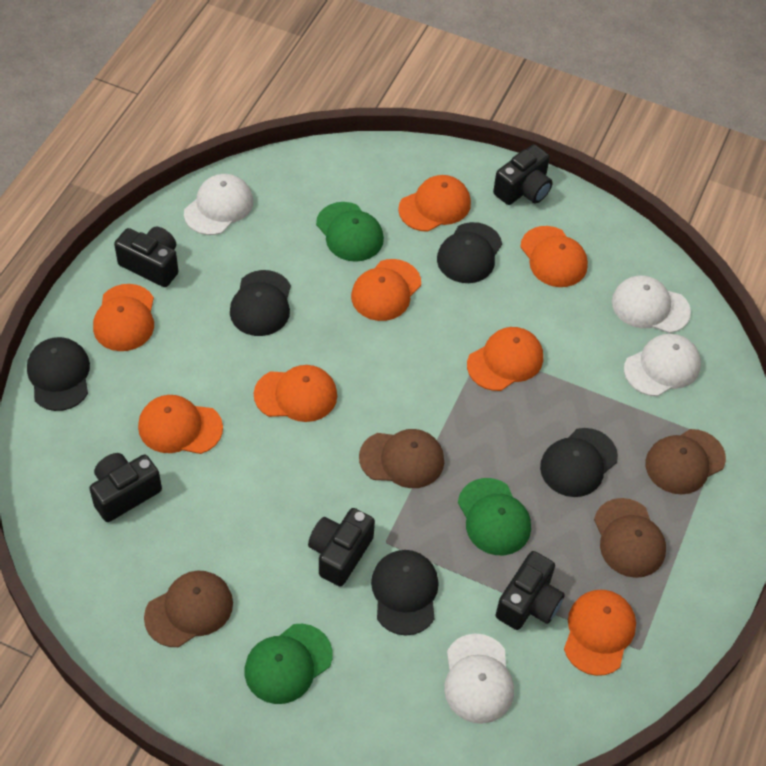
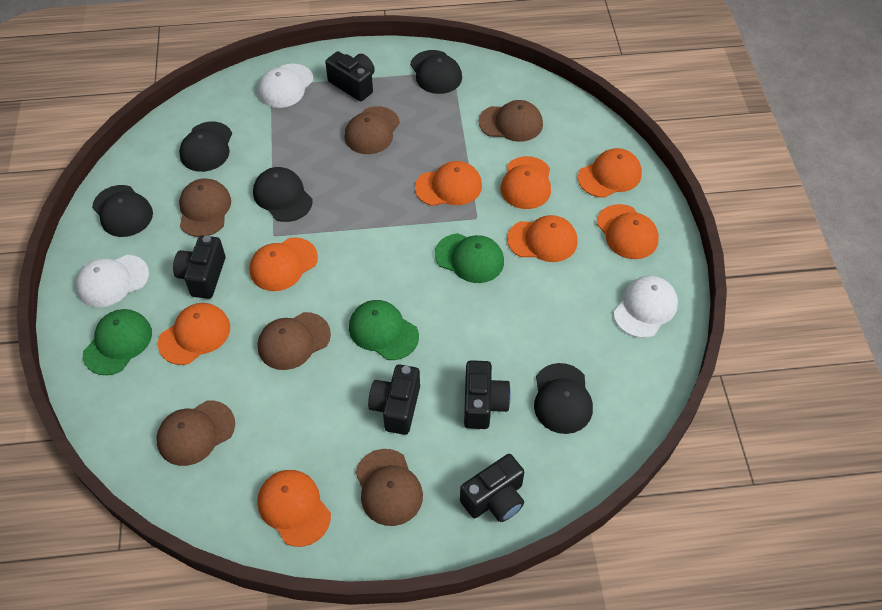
brown cap: 4 -> 6
white cap: 4 -> 3

